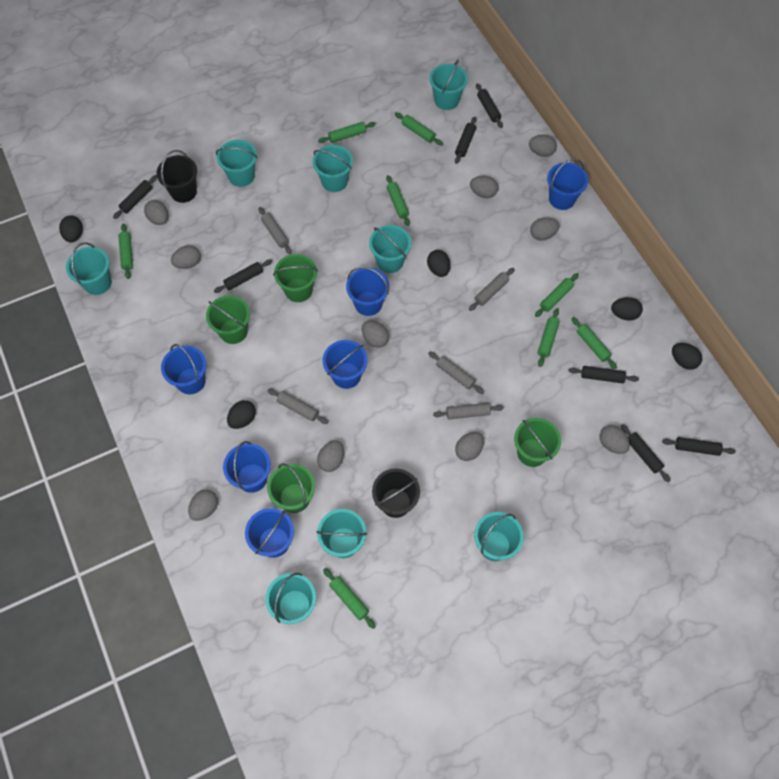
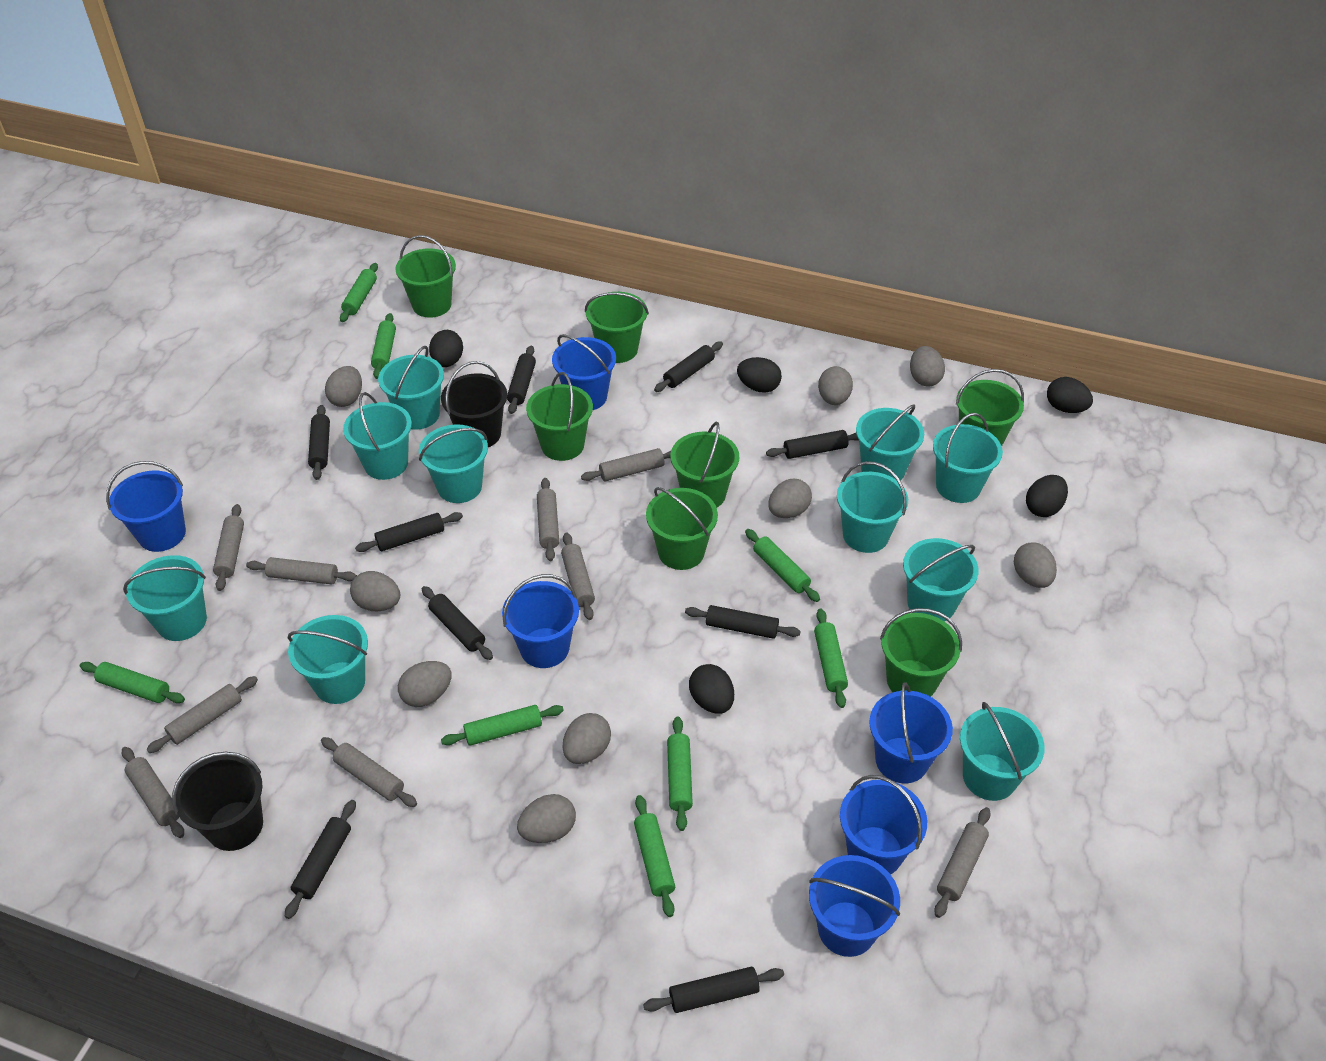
black rolling pin: 7 -> 9
green bucket: 4 -> 7
grey egg: 10 -> 9
grey rolling pin: 5 -> 9
turquoise bucket: 8 -> 10

